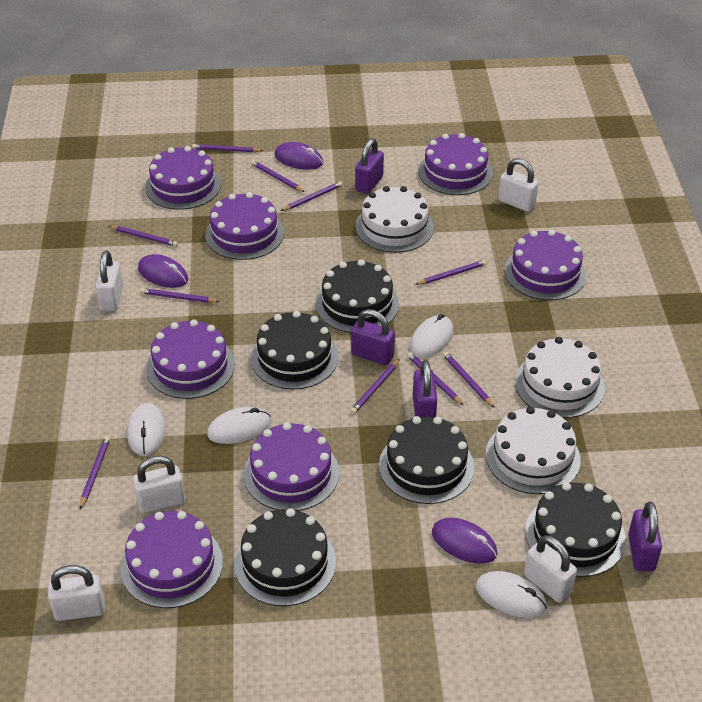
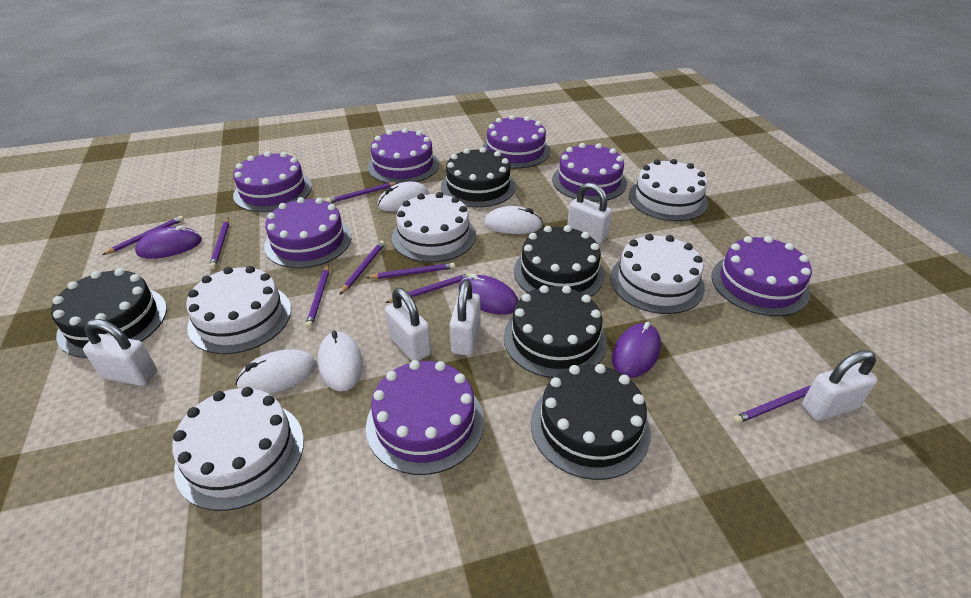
purple padlock: 4 -> 0
purple pencil: 10 -> 8
white cake: 3 -> 5

